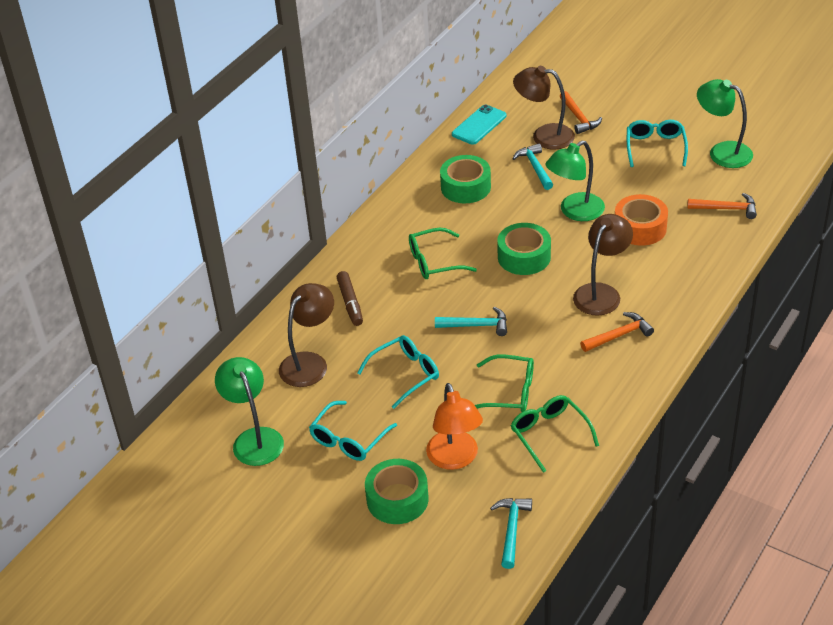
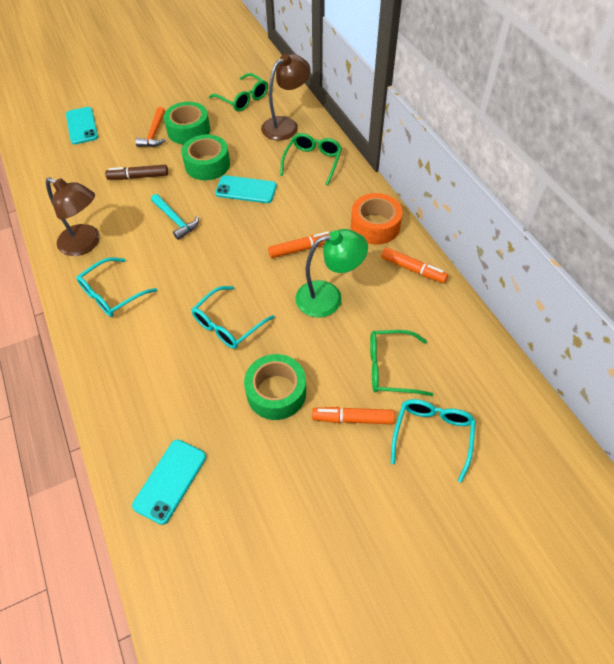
brown lamp: 3 -> 2
green lamp: 3 -> 1
orange hammer: 3 -> 1
orange lamp: 1 -> 0
orange marker: 0 -> 3
turquoise hammer: 3 -> 1
turquoise phone: 1 -> 3

